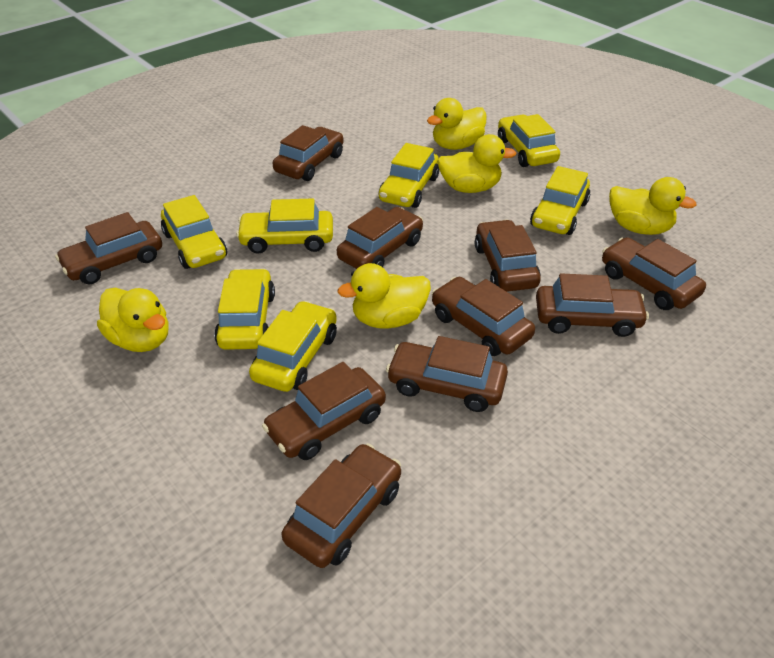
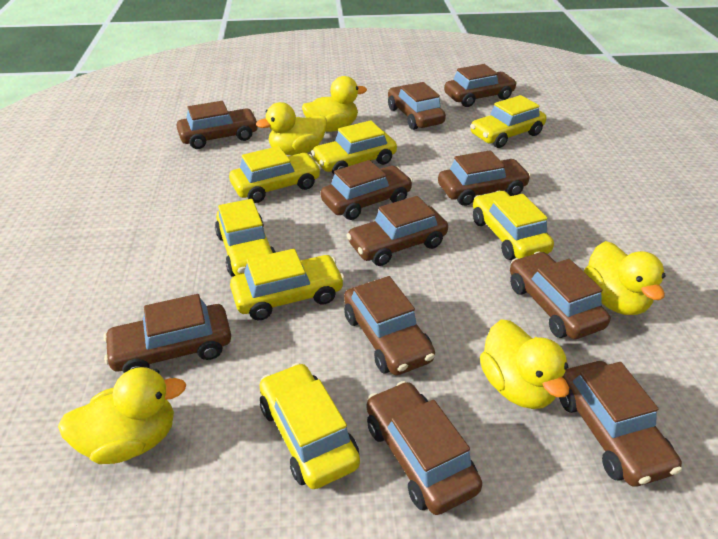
brown car: 10 -> 11

